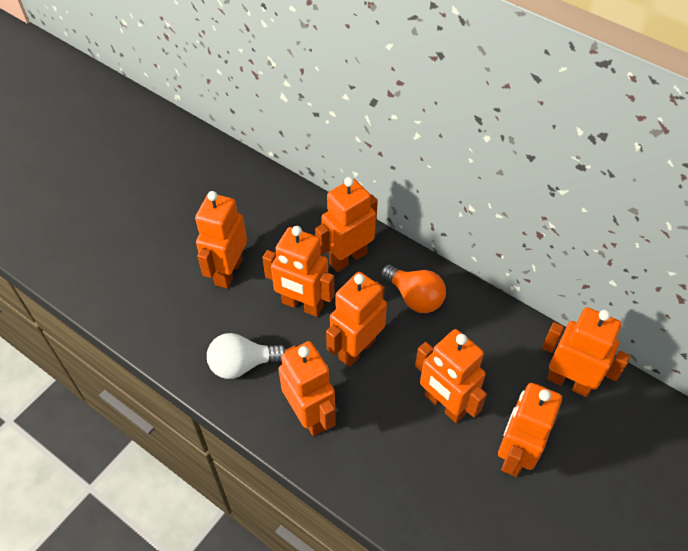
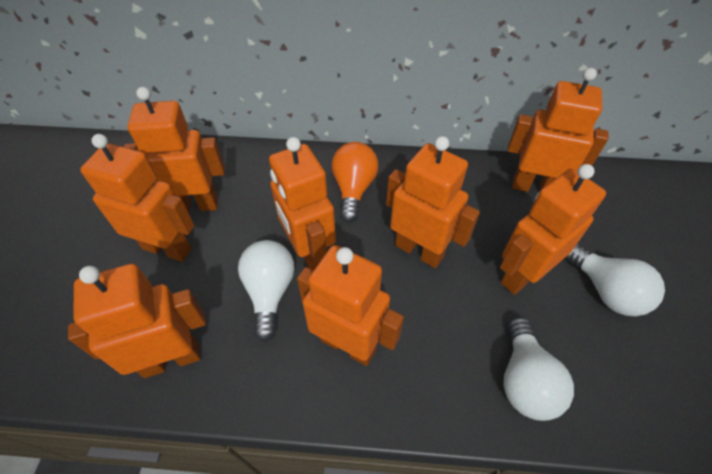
white light bulb: 1 -> 3

